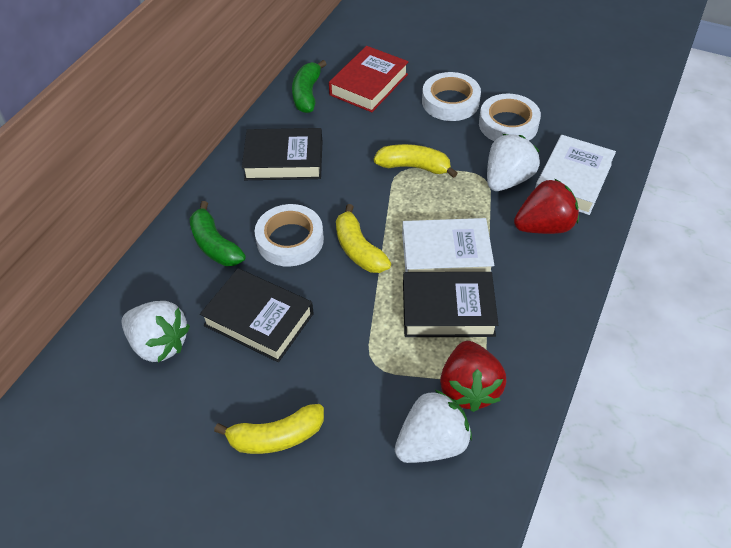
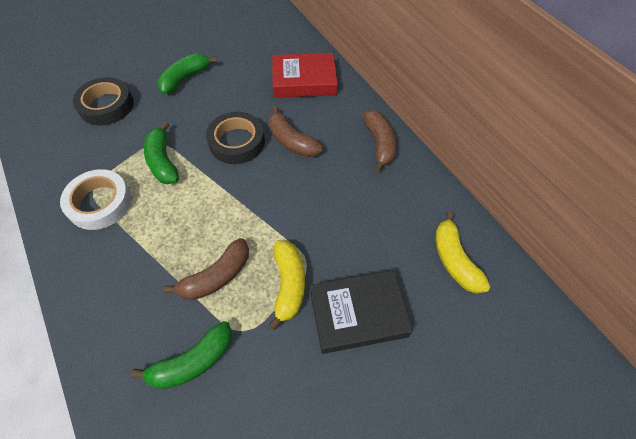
black book: 3 -> 1
black tape: 0 -> 2
brown banana: 0 -> 3
green banana: 2 -> 3
red strawberry: 2 -> 0
white book: 2 -> 0
white strawberry: 3 -> 0
white tape: 3 -> 1
yellow banana: 3 -> 2

